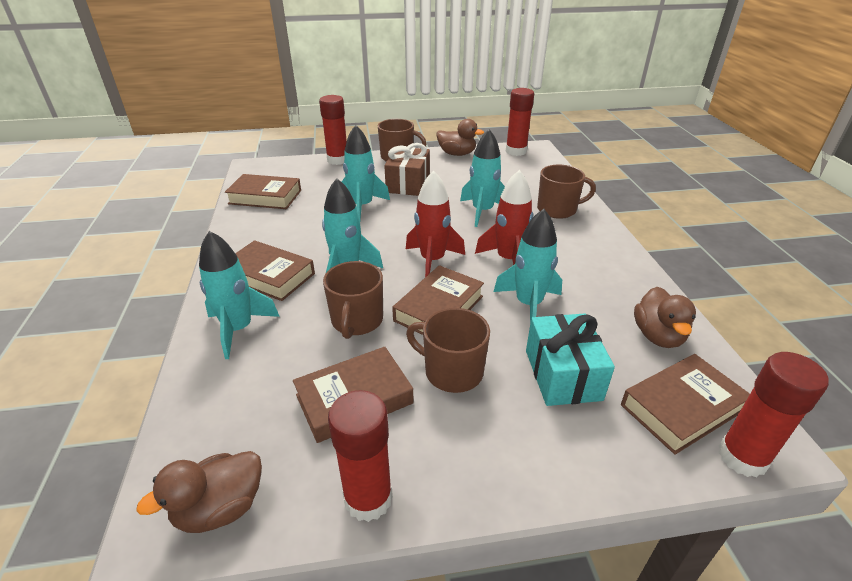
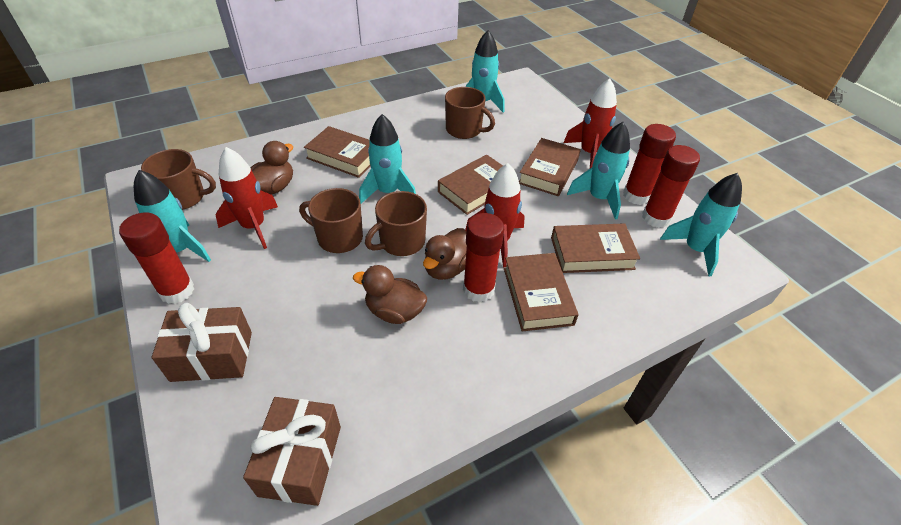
brown gift: 1 -> 2
red rocket: 2 -> 3
turquoise gift: 1 -> 0

